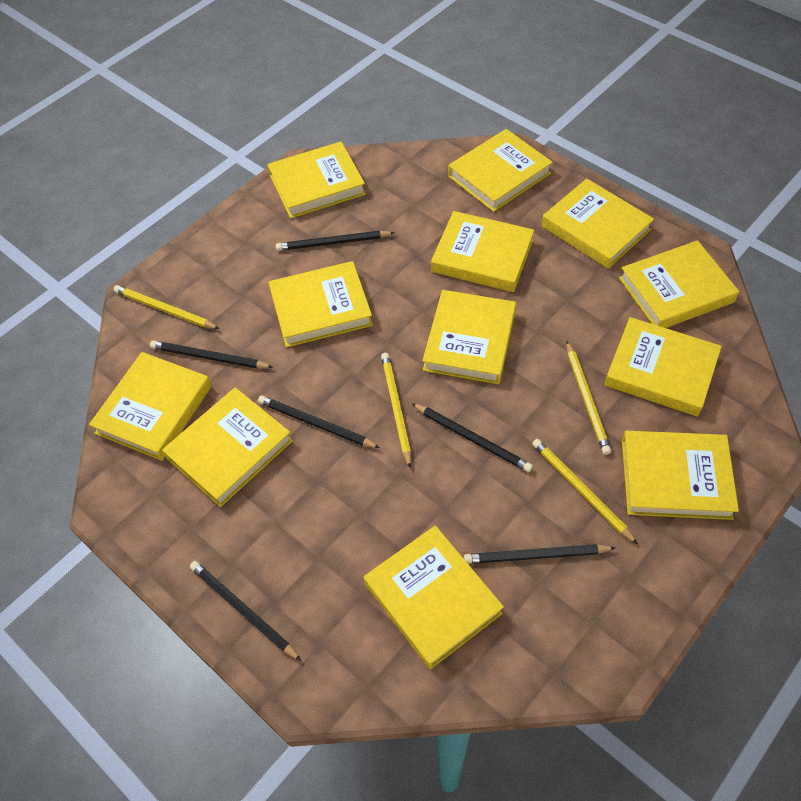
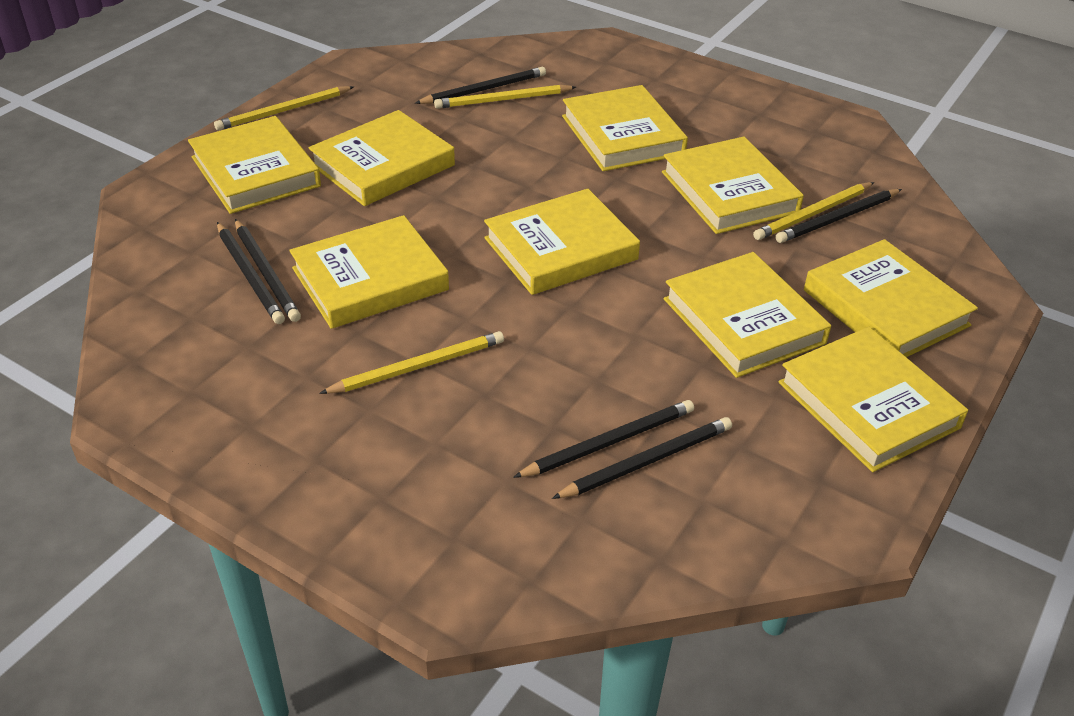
yellow book: 12 -> 9

